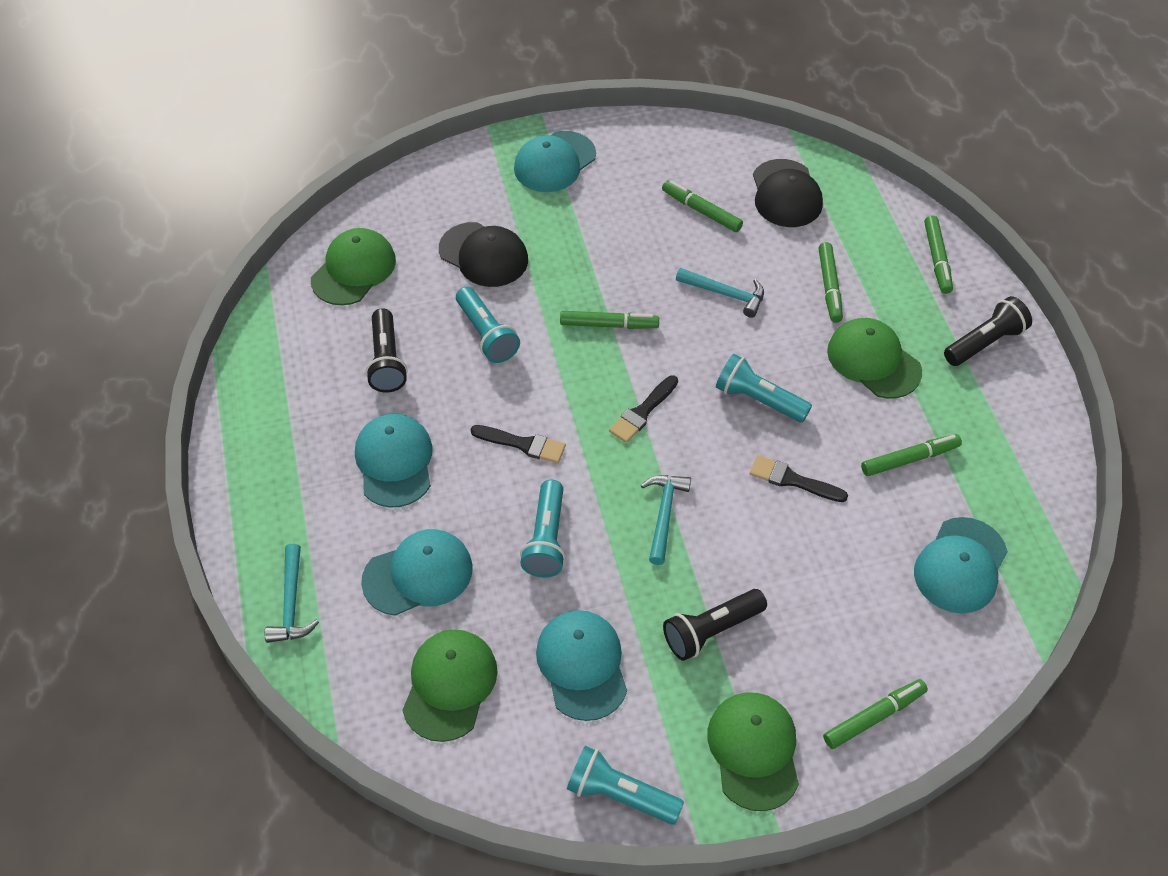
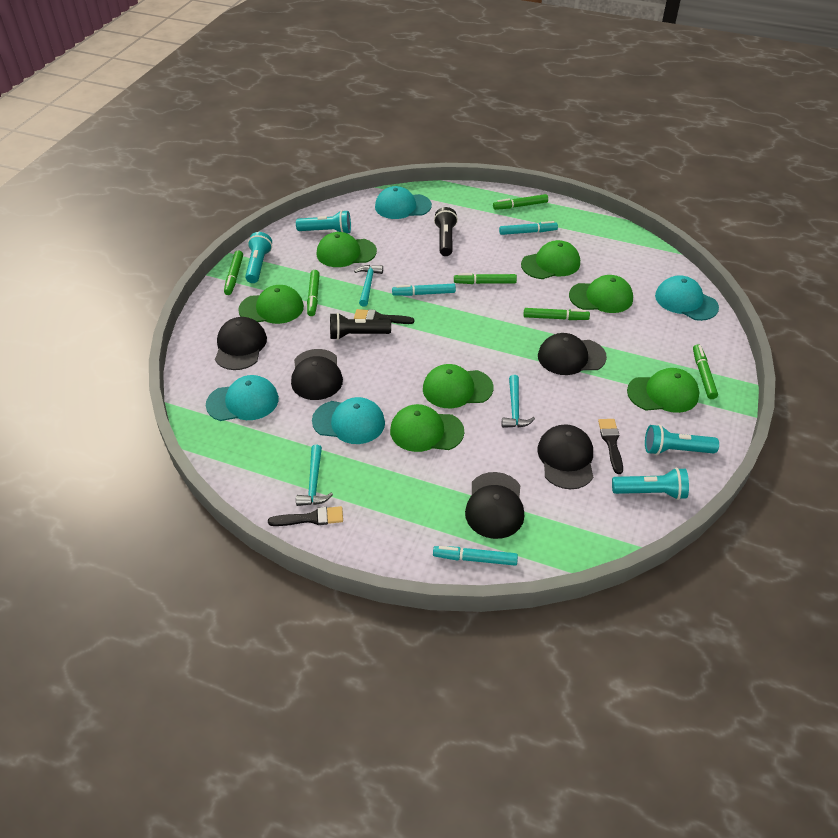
black cap: 2 -> 5
black flashlight: 3 -> 2
green cap: 4 -> 7
turquoise cap: 5 -> 4
turquoise marker: 0 -> 3

